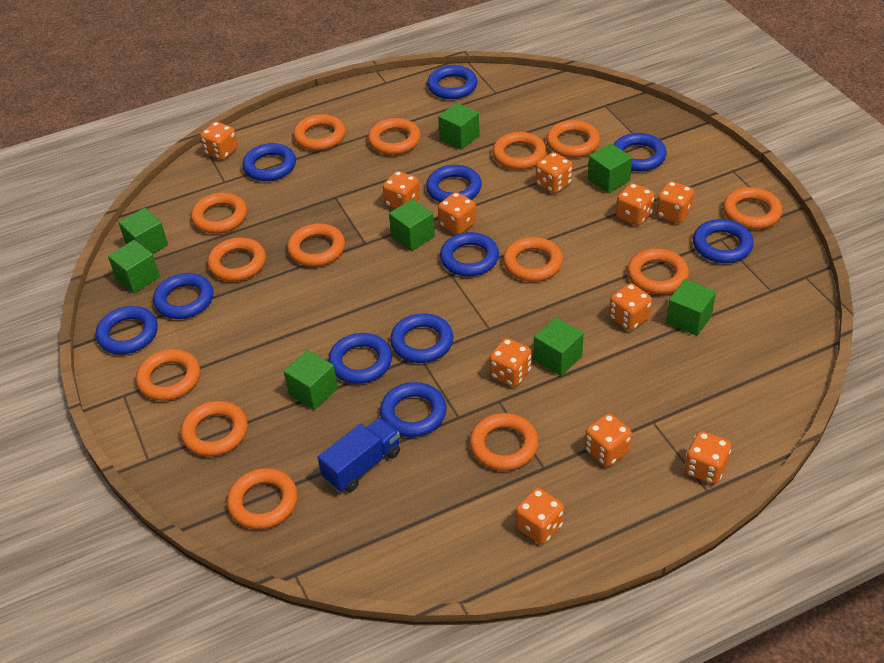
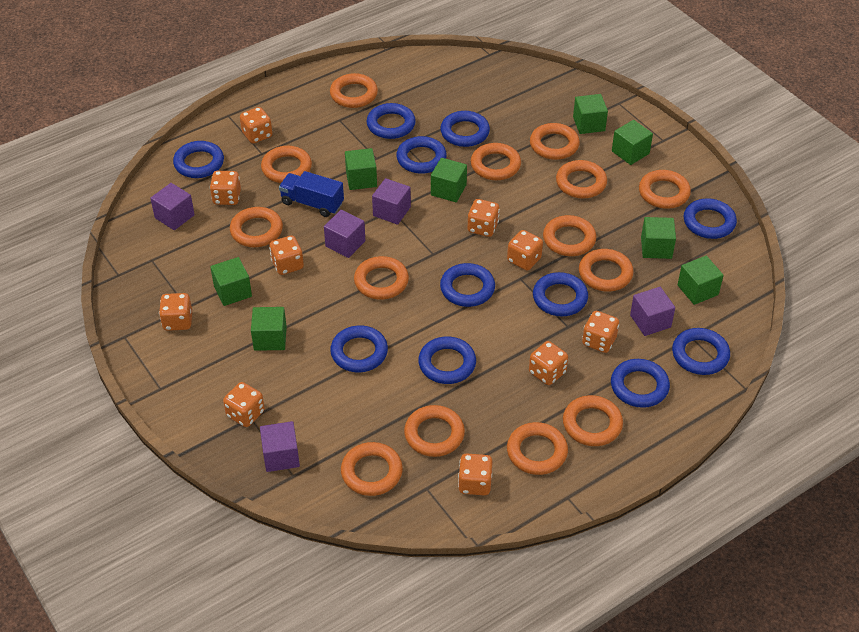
orange dice: 11 -> 10
purple cube: 0 -> 5

